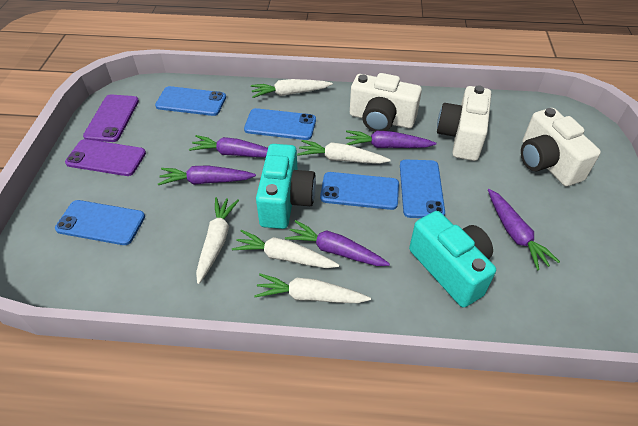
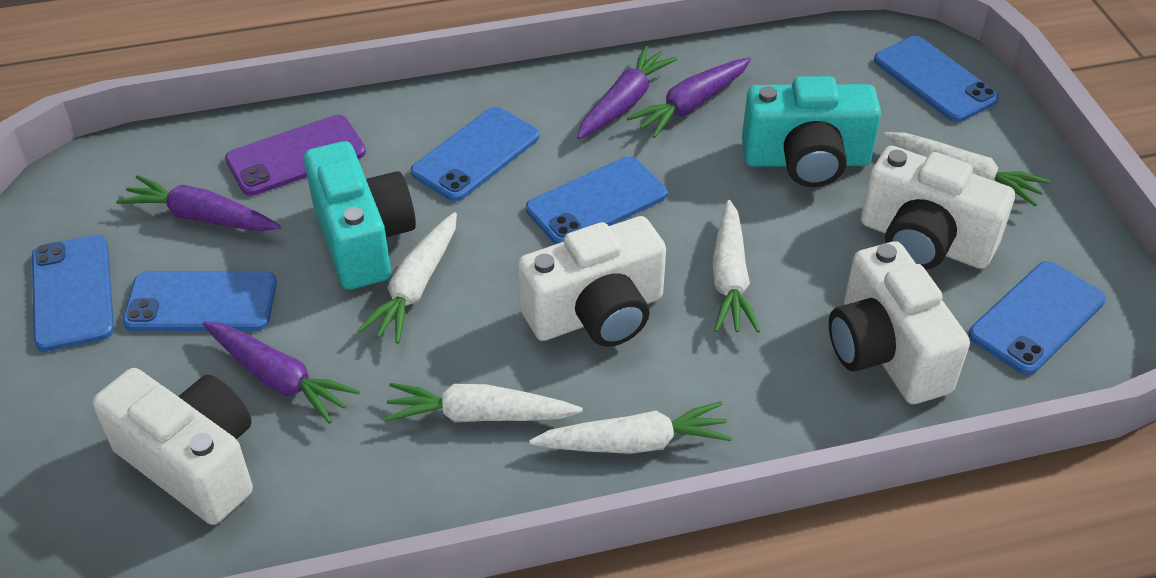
blue phone: 5 -> 6
purple carrot: 5 -> 4
purple phone: 2 -> 1
white camera: 3 -> 4

